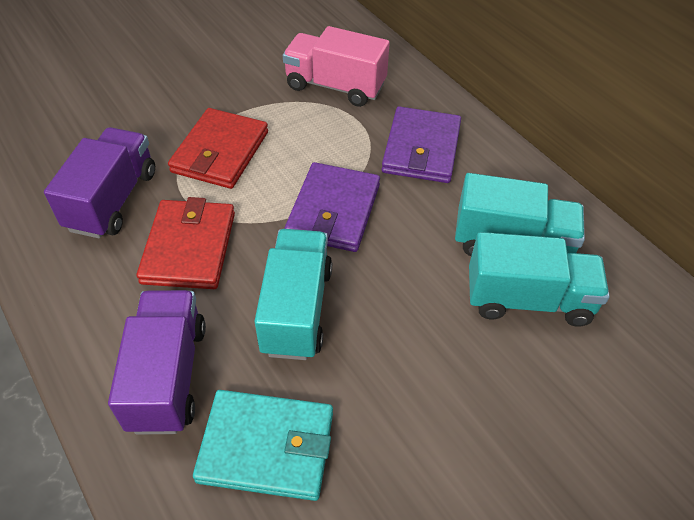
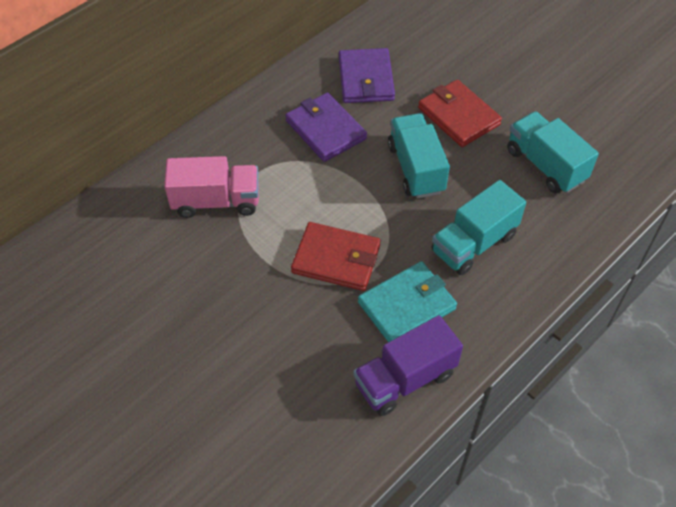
purple truck: 2 -> 1

